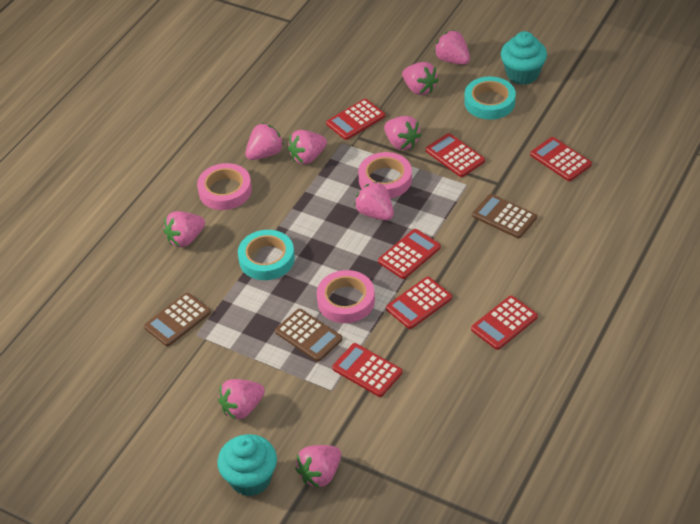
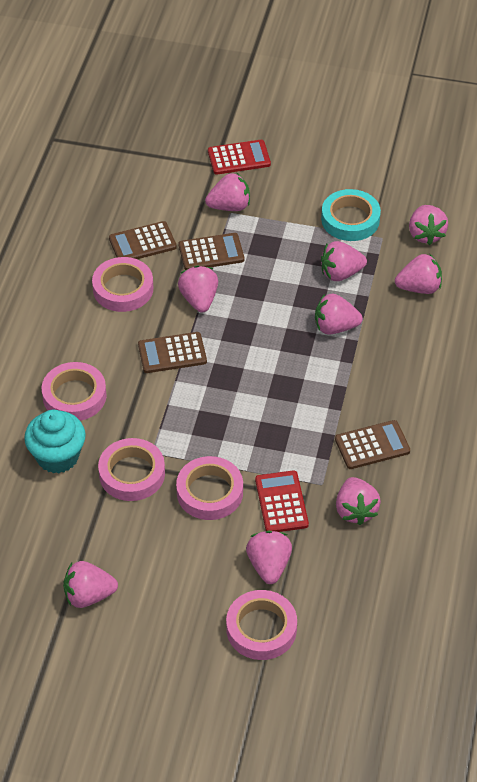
brown calculator: 3 -> 4
pink tape: 3 -> 5
red calculator: 7 -> 2
turquoise cupcake: 2 -> 1
turquoise tape: 2 -> 1

